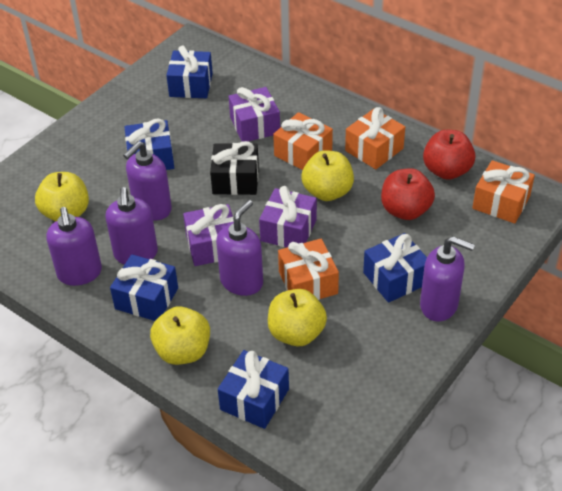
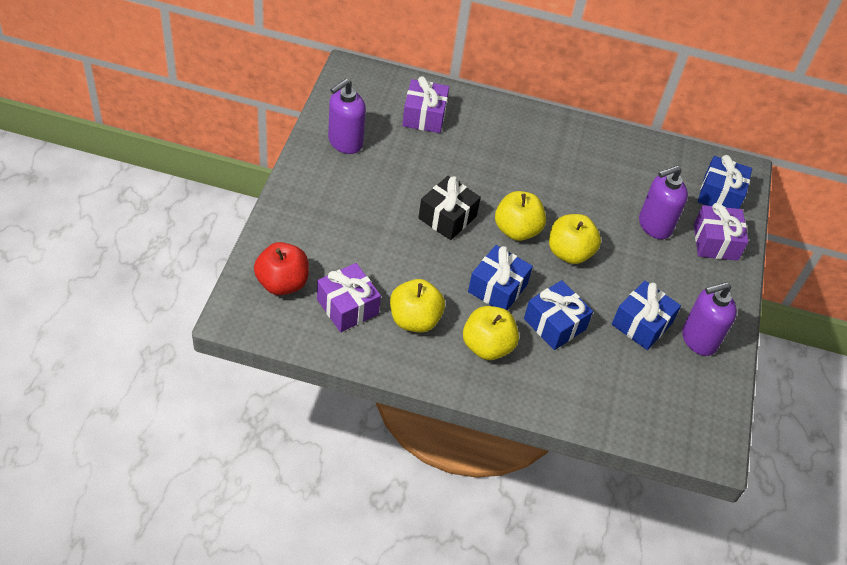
blue gift: 5 -> 4
orange gift: 4 -> 0
purple soap dispenser: 5 -> 3
red apple: 2 -> 1

